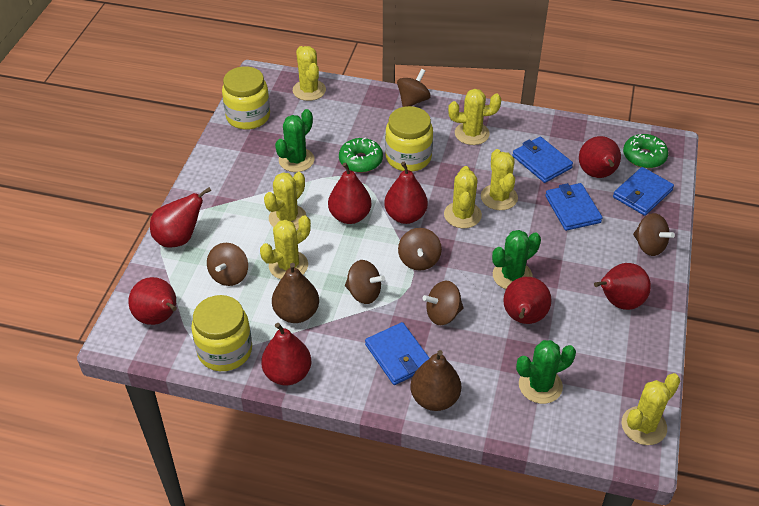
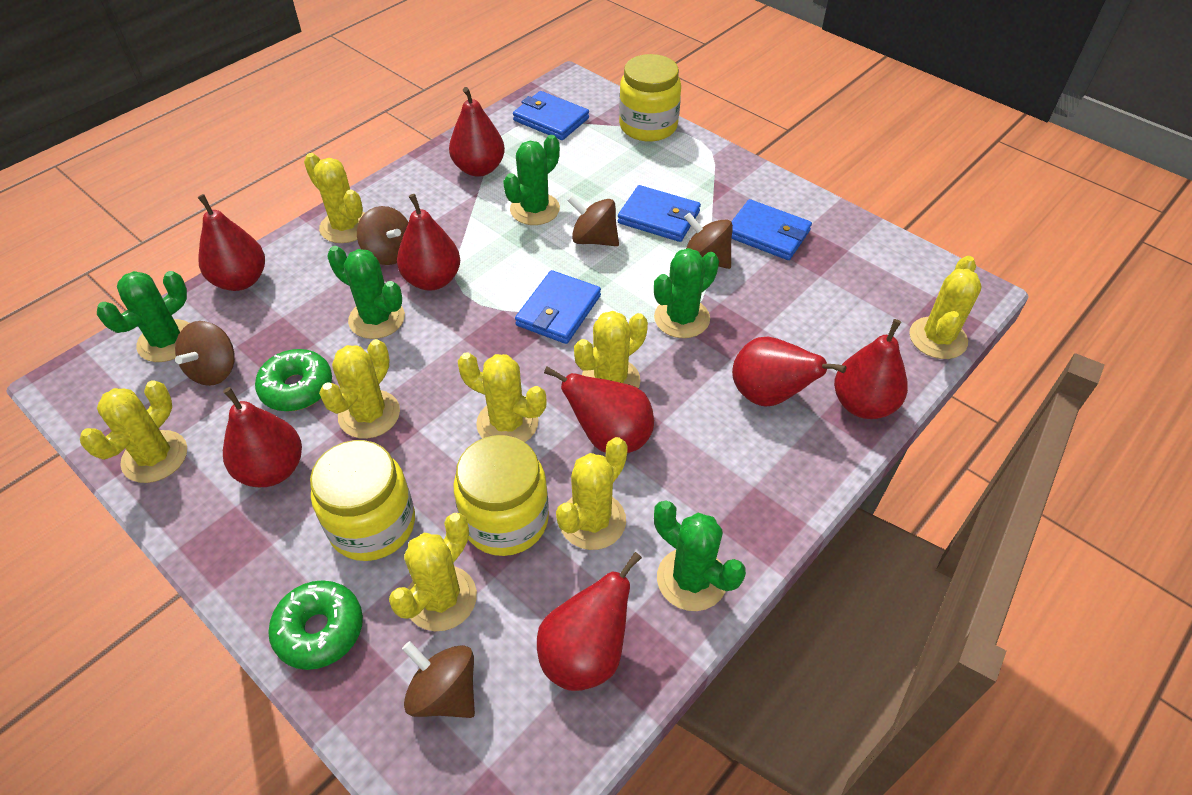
brown pear: 2 -> 0
brown spinning top: 6 -> 5
green cactus: 3 -> 5
yellow cactus: 7 -> 8

